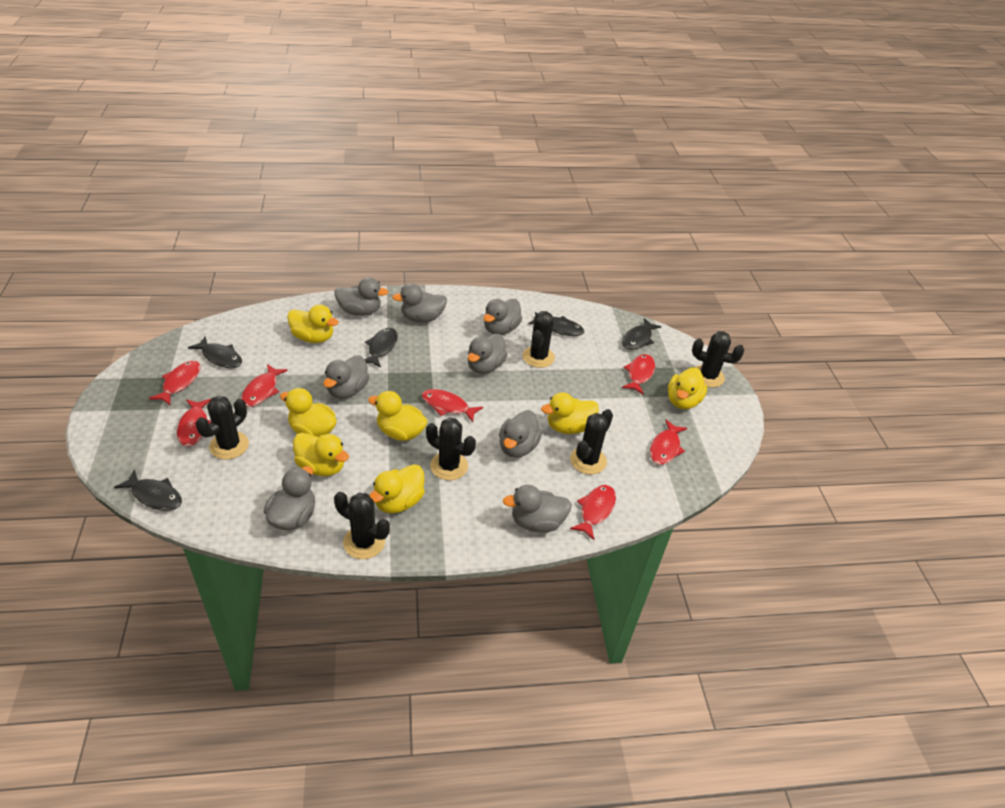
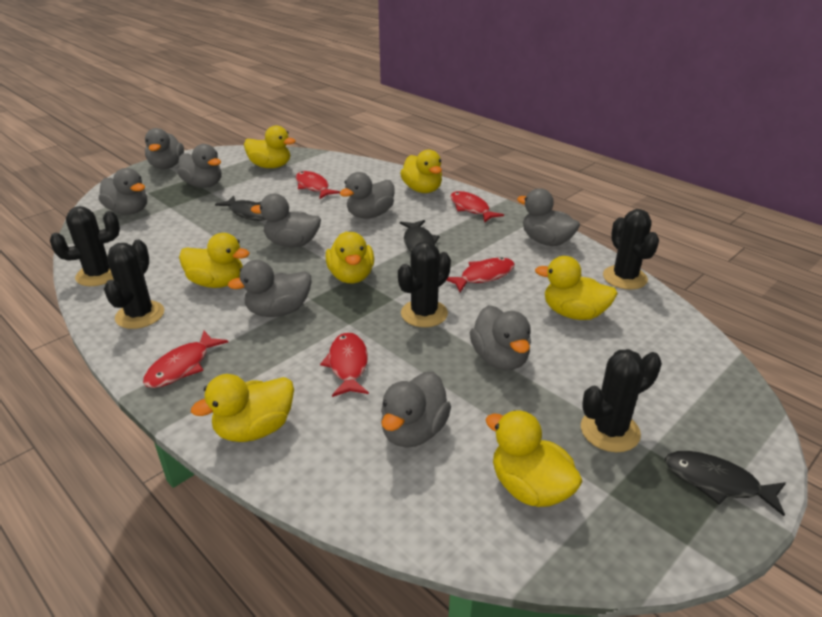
black cactus: 6 -> 5
black fish: 5 -> 3
grey duck: 8 -> 9
red fish: 7 -> 5

